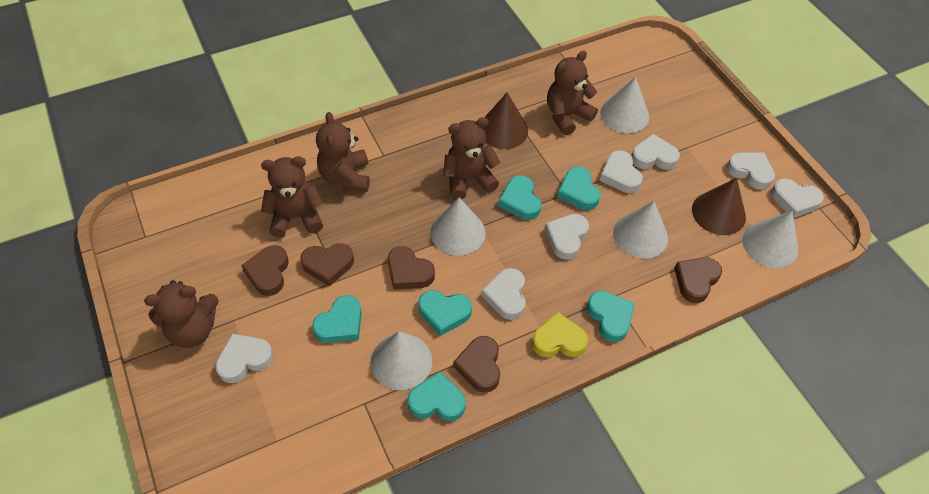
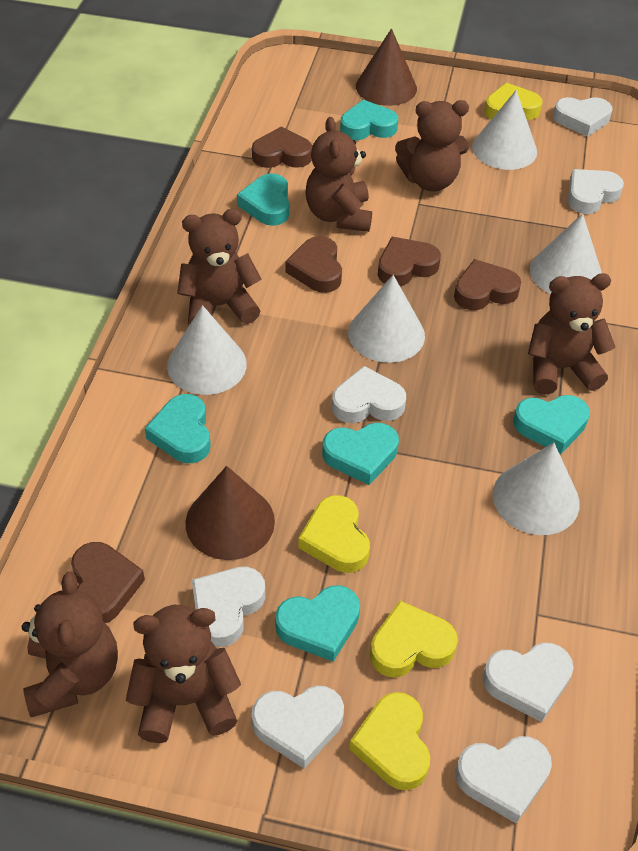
brown teddy bear: 5 -> 6
yellow heart: 1 -> 4

